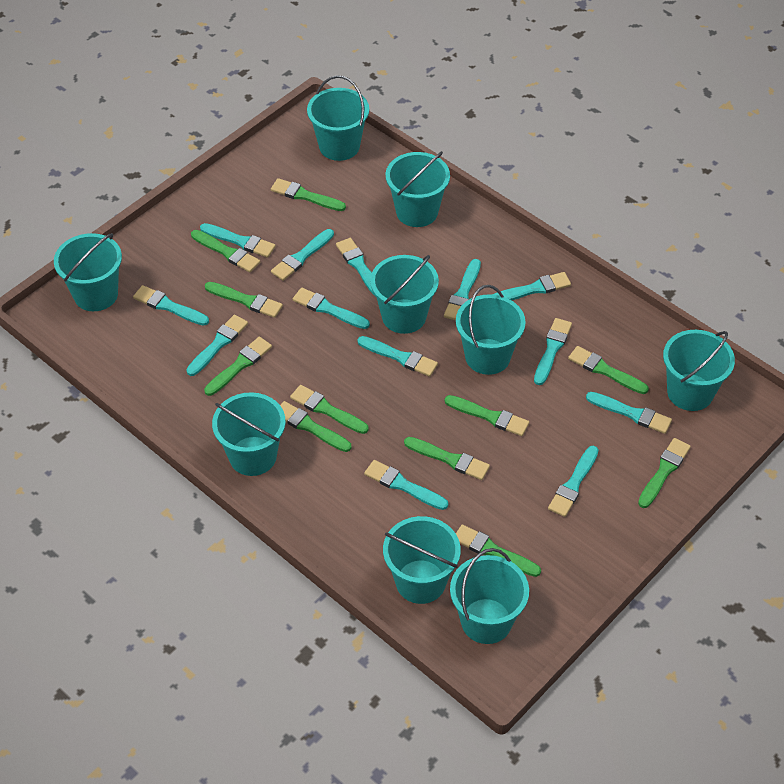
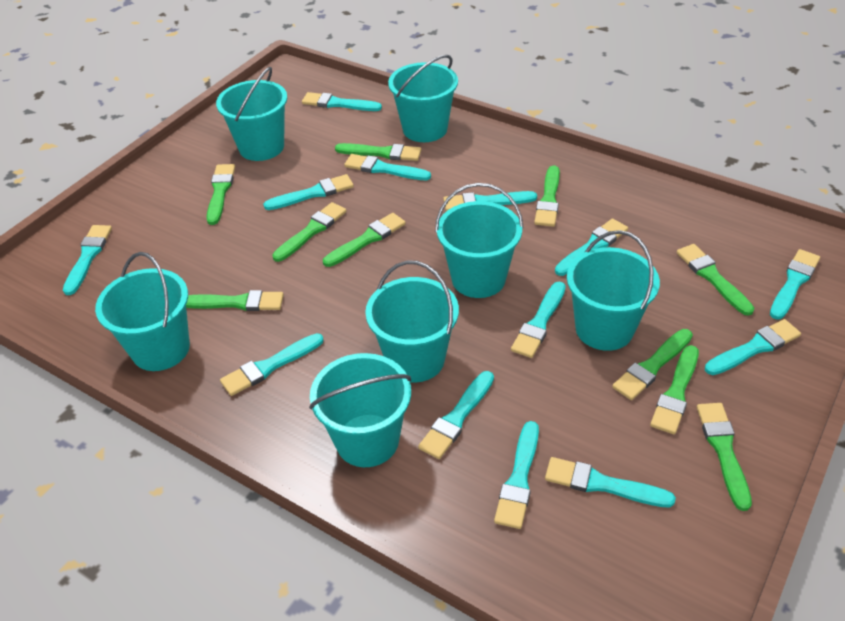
green brush: 11 -> 10
turquoise bucket: 9 -> 7

